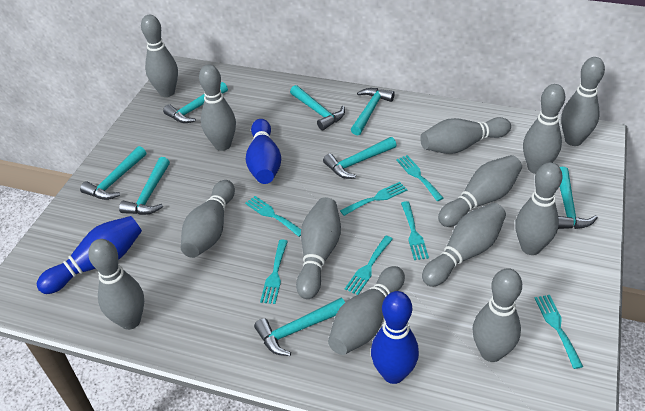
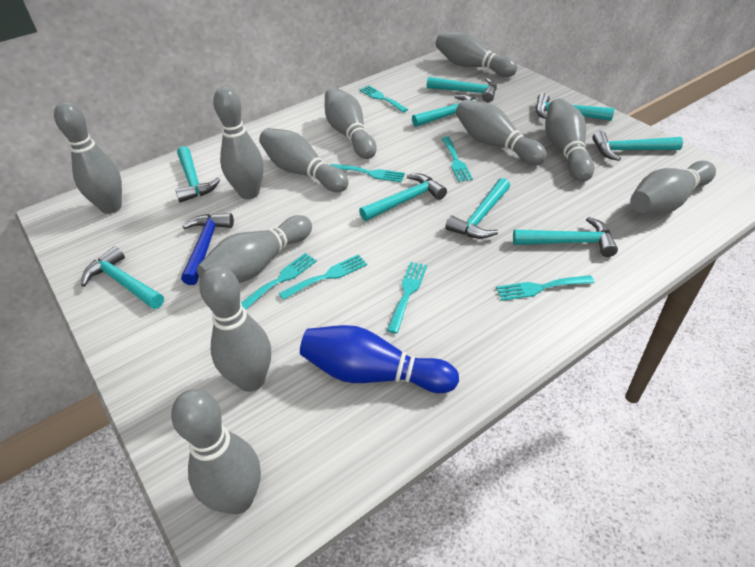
blue bowling pin: 3 -> 1
blue hammer: 0 -> 1
grey bowling pin: 13 -> 11
turquoise hammer: 8 -> 9

